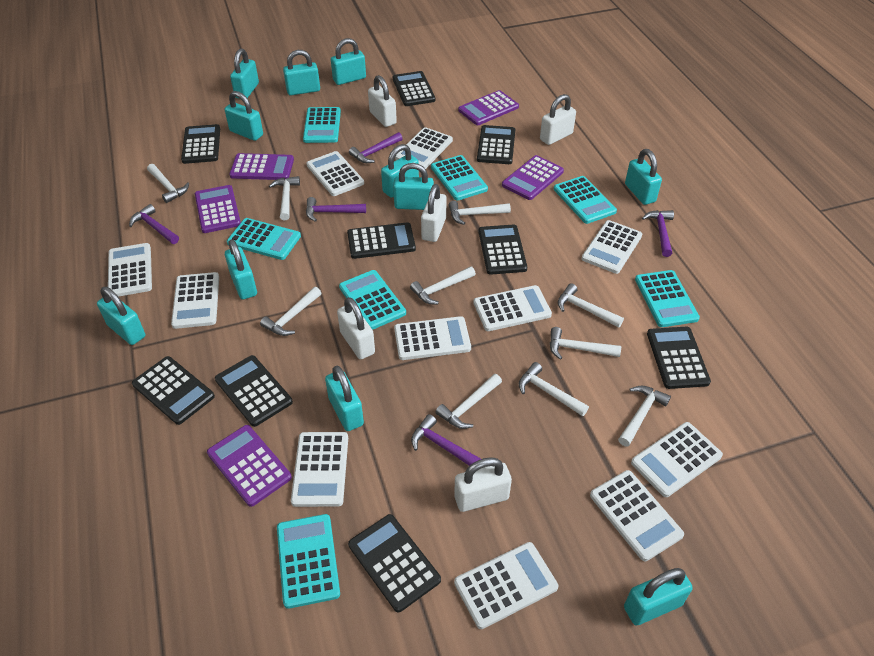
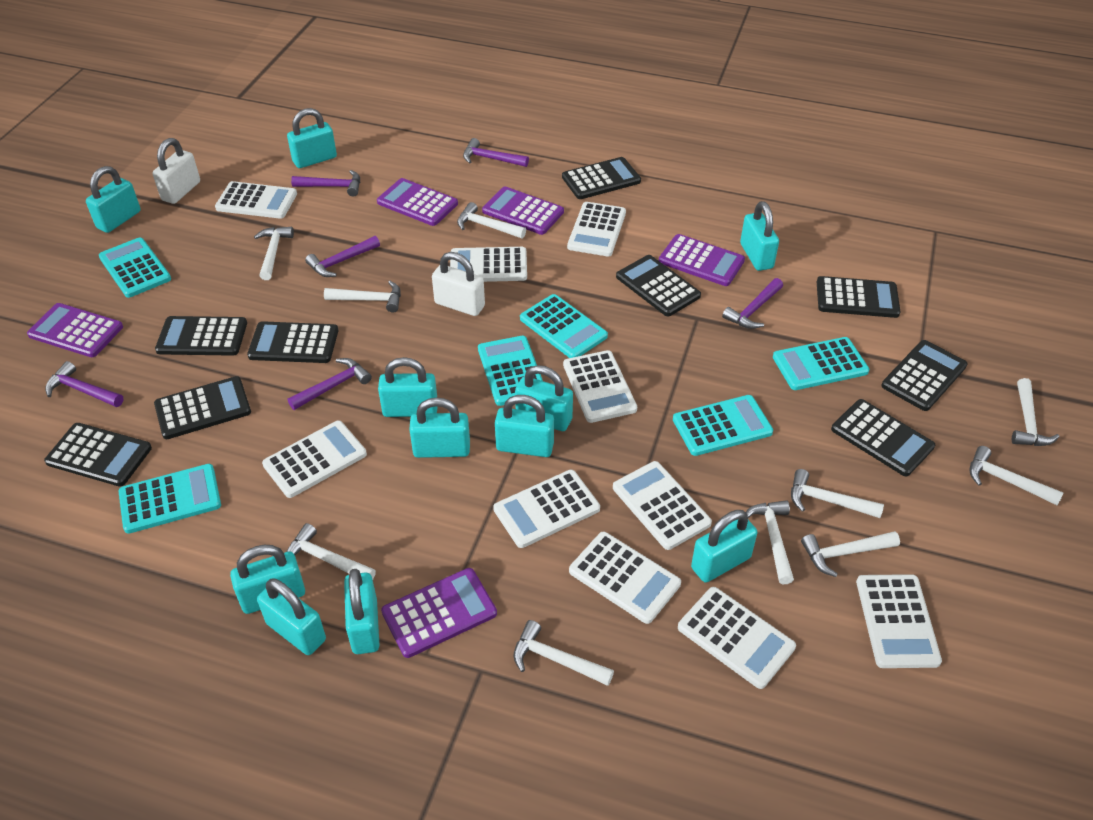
purple hammer: 5 -> 6
turquoise calculator: 7 -> 6
white calculator: 11 -> 10
white padlock: 5 -> 2

